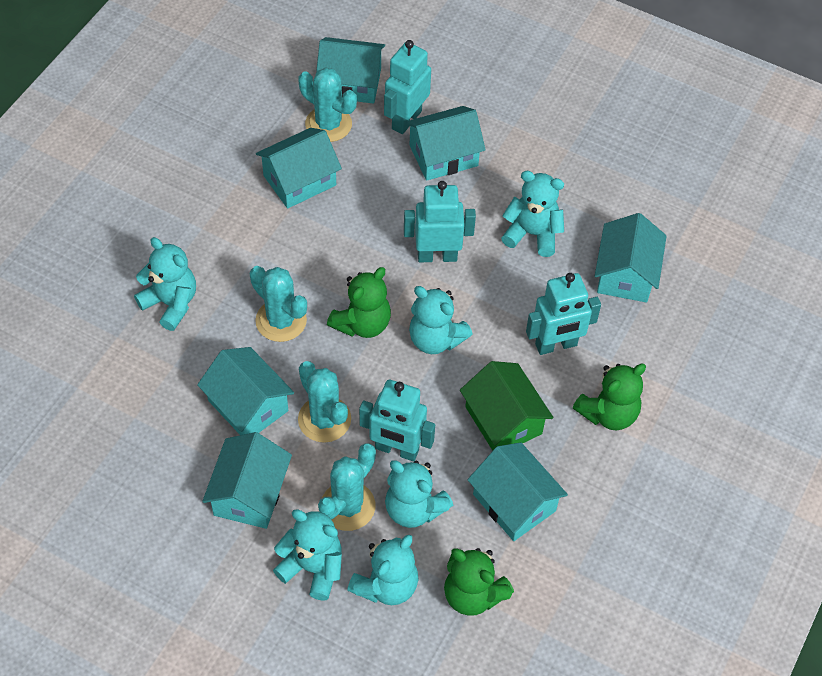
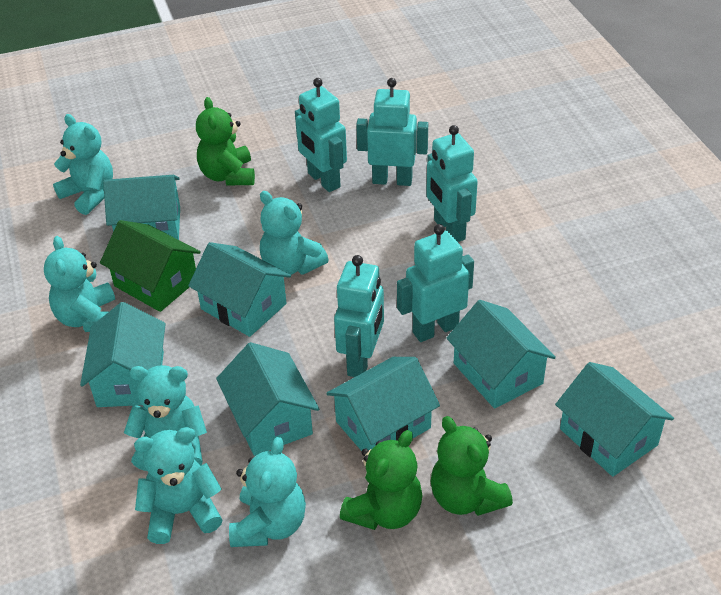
turquoise cactus: 4 -> 0
turquoise robot: 4 -> 5

